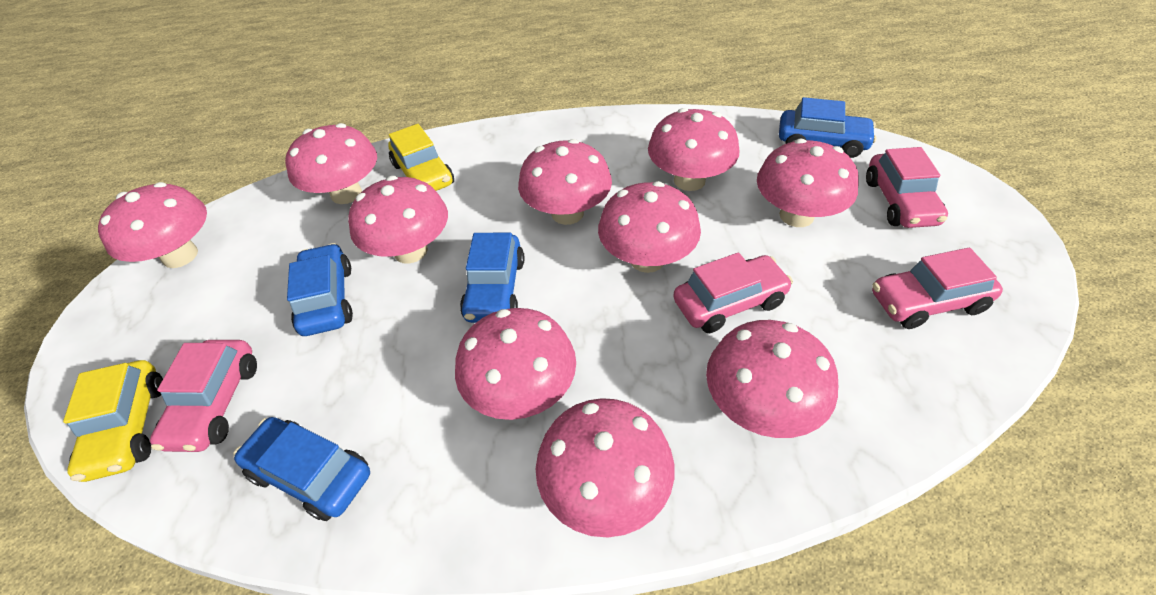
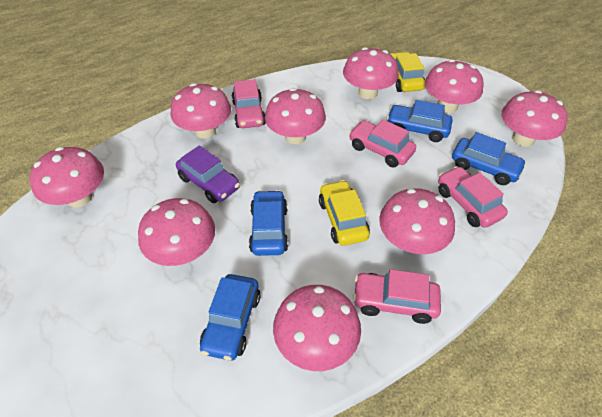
pink mushroom: 10 -> 9
purple car: 0 -> 1

